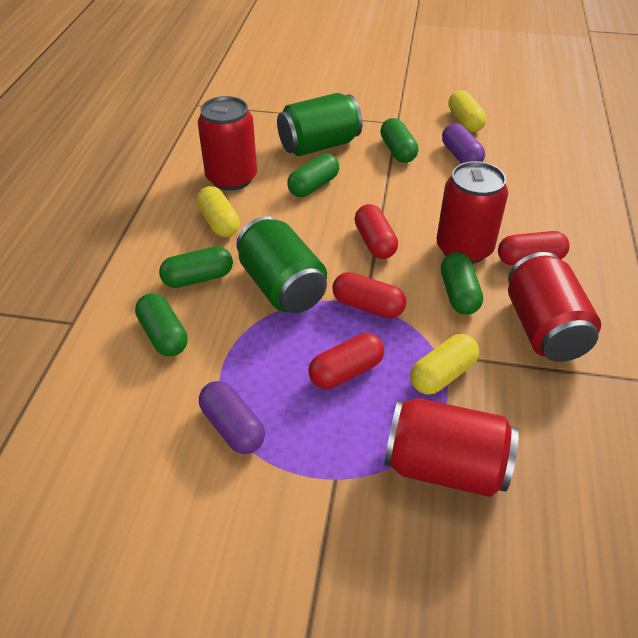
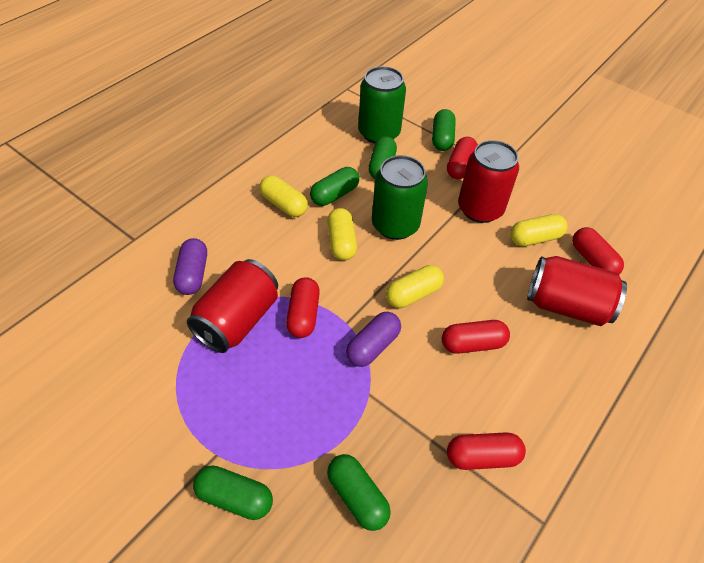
red can: 4 -> 3
red capsule: 4 -> 5
yellow capsule: 3 -> 4

